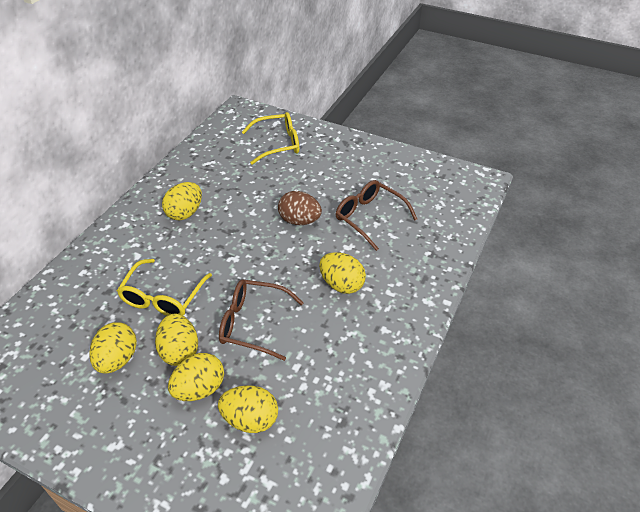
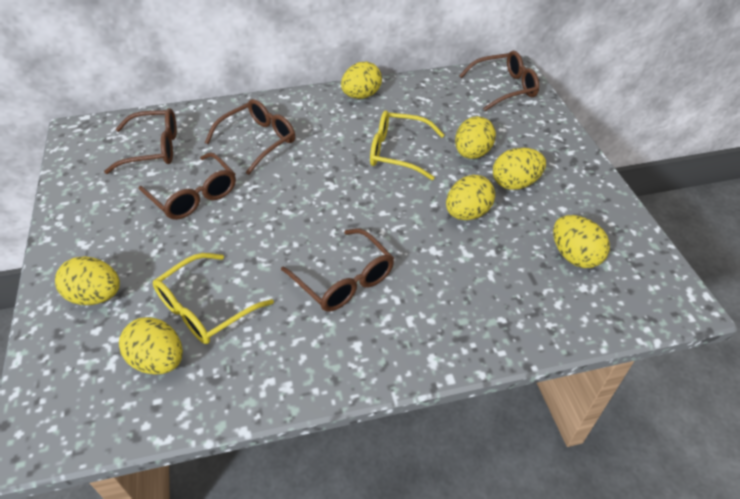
brown egg: 1 -> 0
brown glasses: 2 -> 5
yellow egg: 6 -> 7

